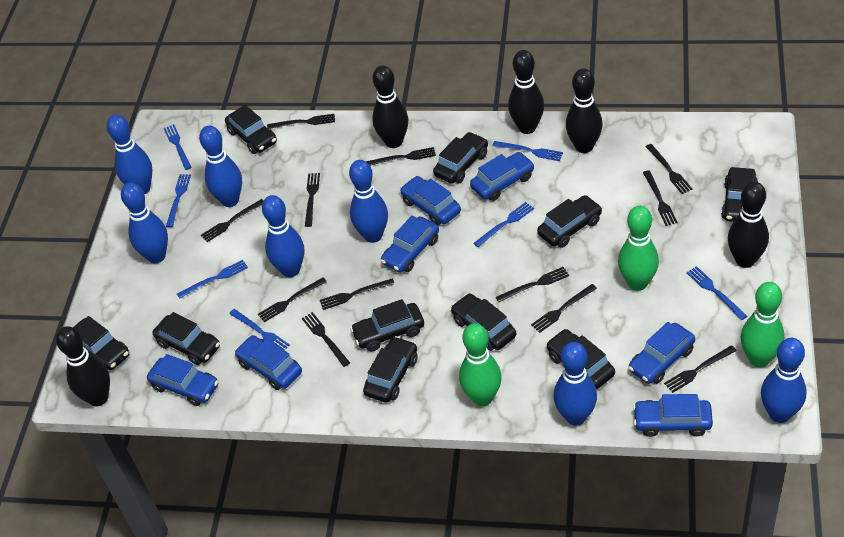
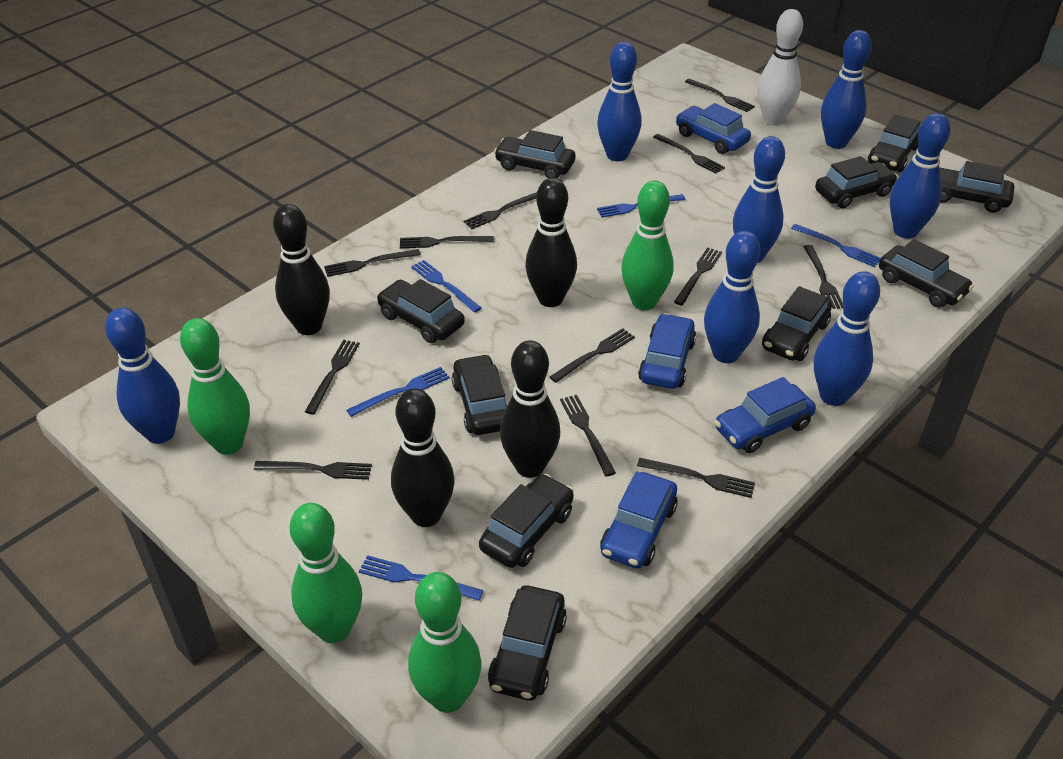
black bowling pin: 5 -> 4
blue car: 7 -> 4
blue fork: 7 -> 5
green bowling pin: 3 -> 4
white bowling pin: 0 -> 1

